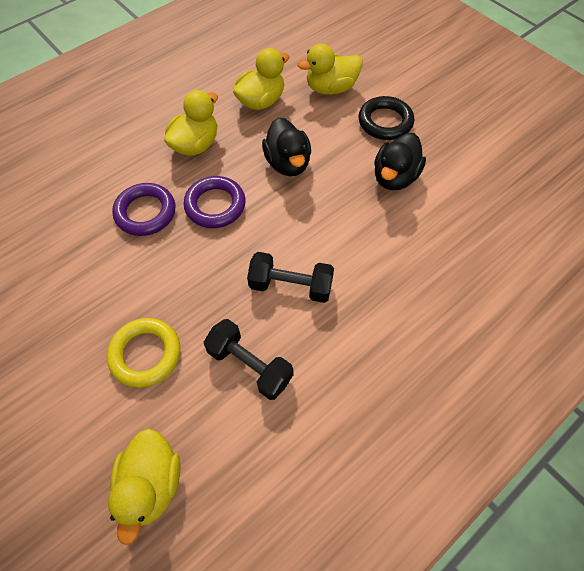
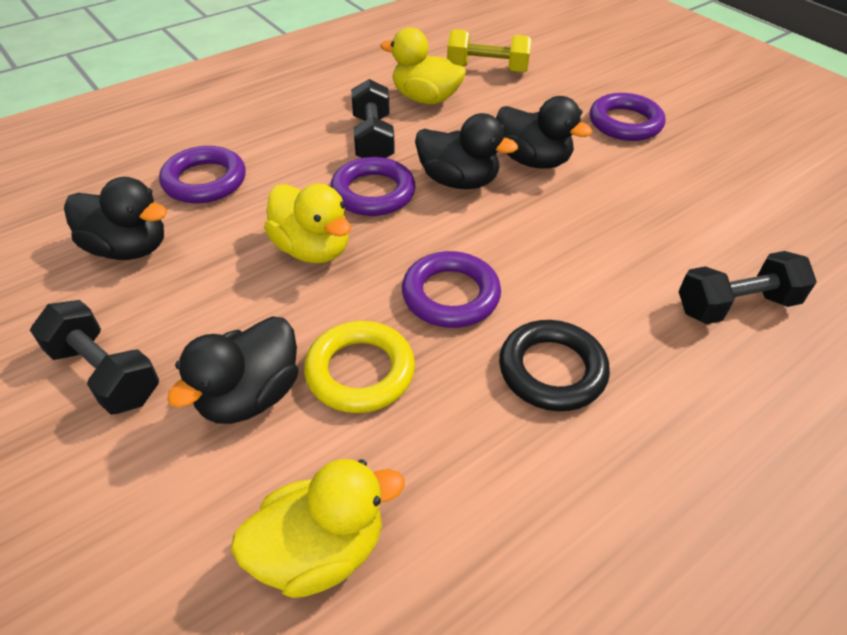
black duck: 2 -> 4
black dumbbell: 2 -> 3
purple ring: 2 -> 4
yellow duck: 4 -> 3
yellow dumbbell: 0 -> 1

